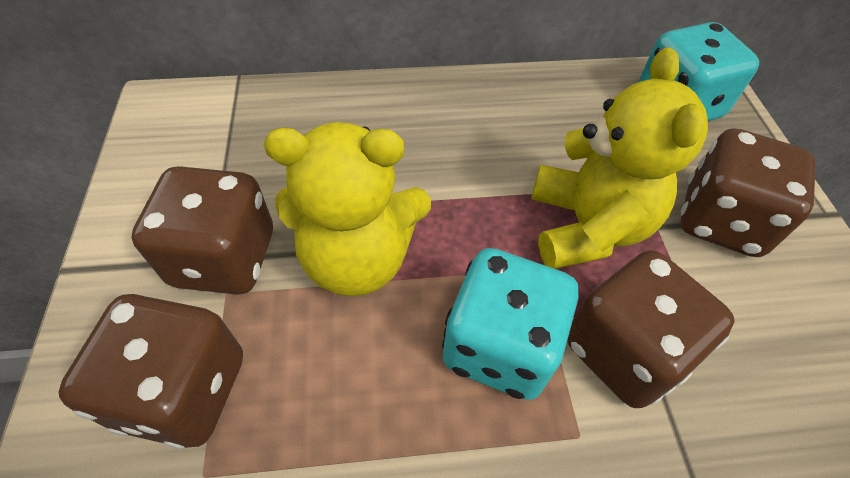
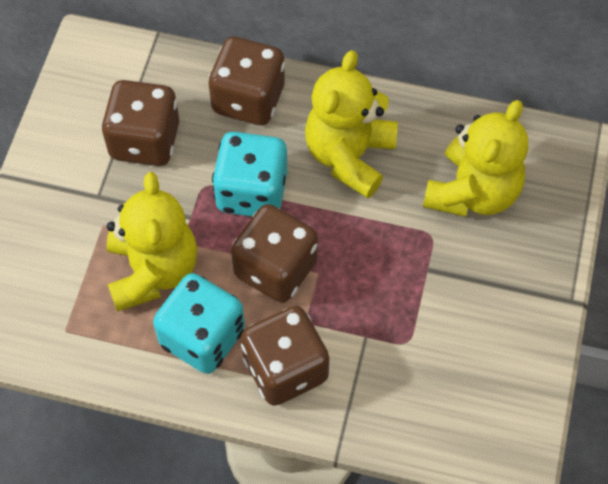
yellow teddy bear: 2 -> 3

